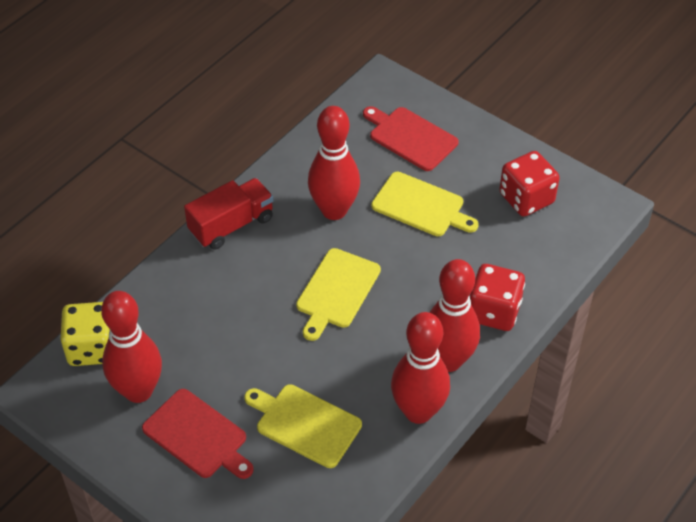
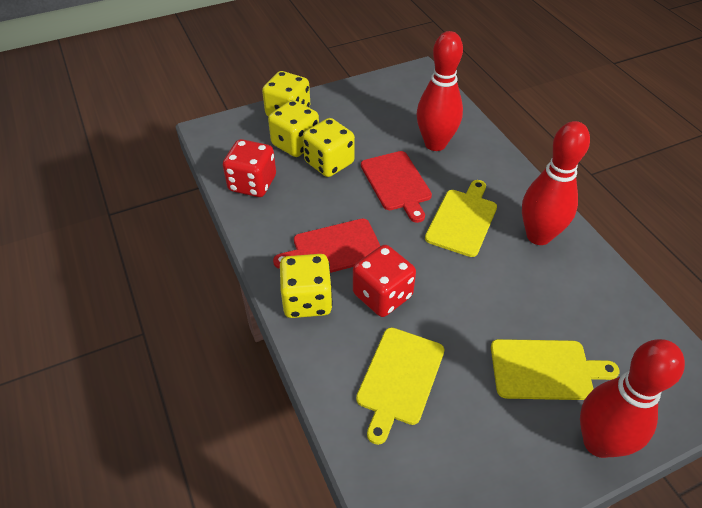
red bowling pin: 4 -> 3
red truck: 1 -> 0
yellow dice: 1 -> 4

